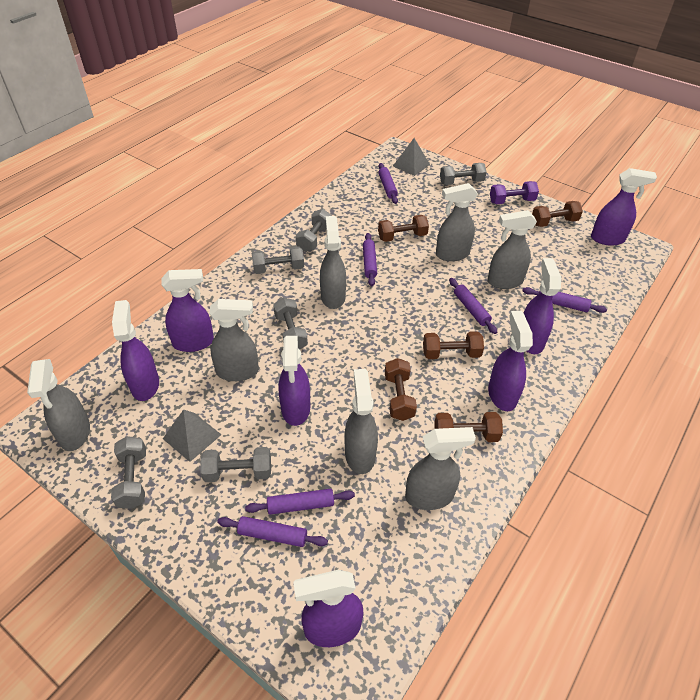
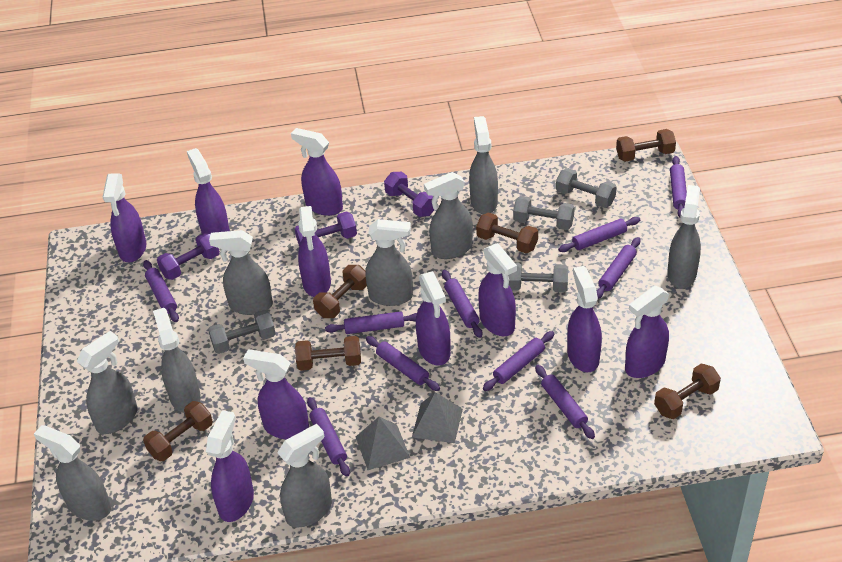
brown dumbbell: 5 -> 6
grey dumbbell: 6 -> 4
grey spray bottle: 7 -> 9
purple dumbbell: 1 -> 3
purple rolling pin: 6 -> 10
purple spray bottle: 7 -> 10

